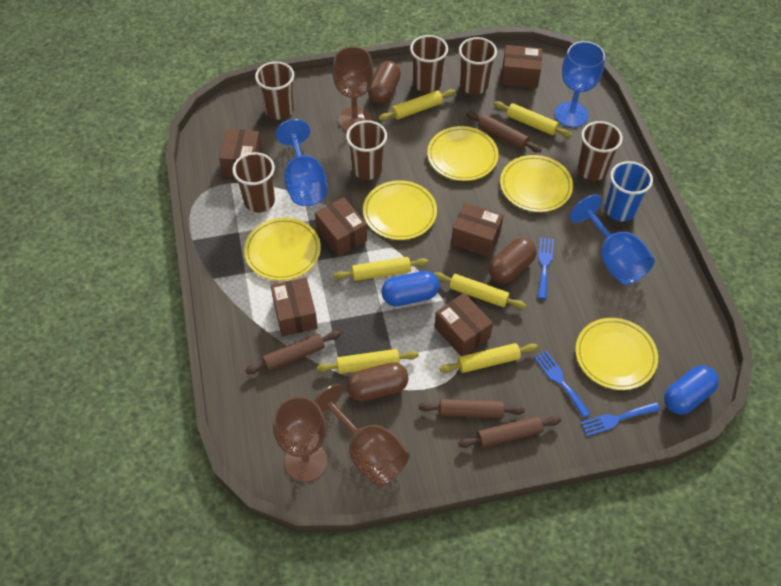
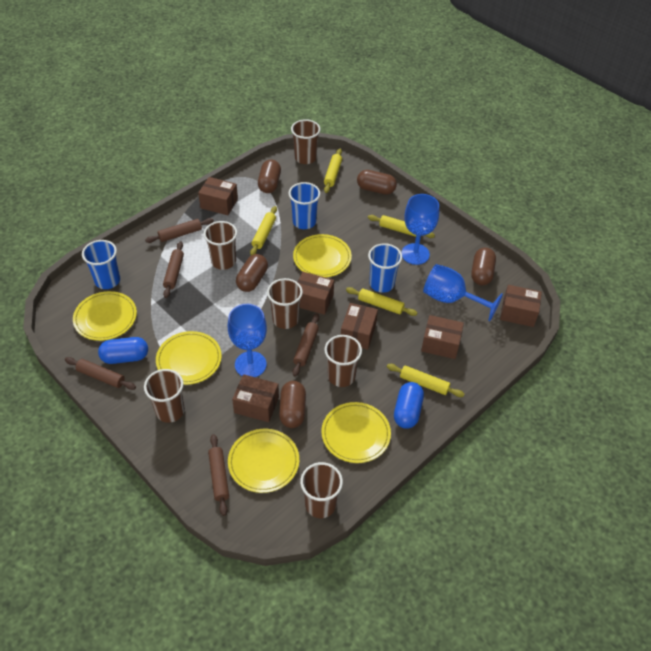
blue cup: 1 -> 3
blue fork: 3 -> 0
brown capsule: 3 -> 5
brown goblet: 3 -> 0
brown rolling pin: 4 -> 5
yellow rolling pin: 6 -> 5

